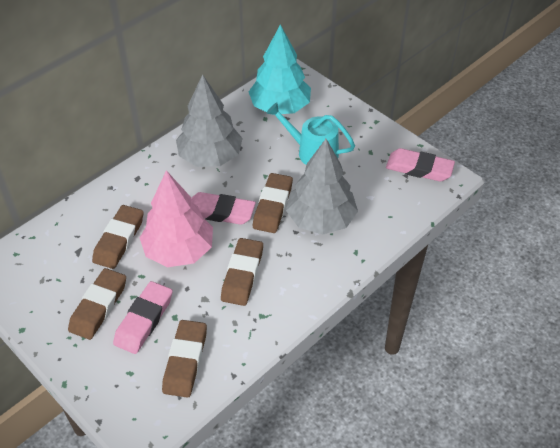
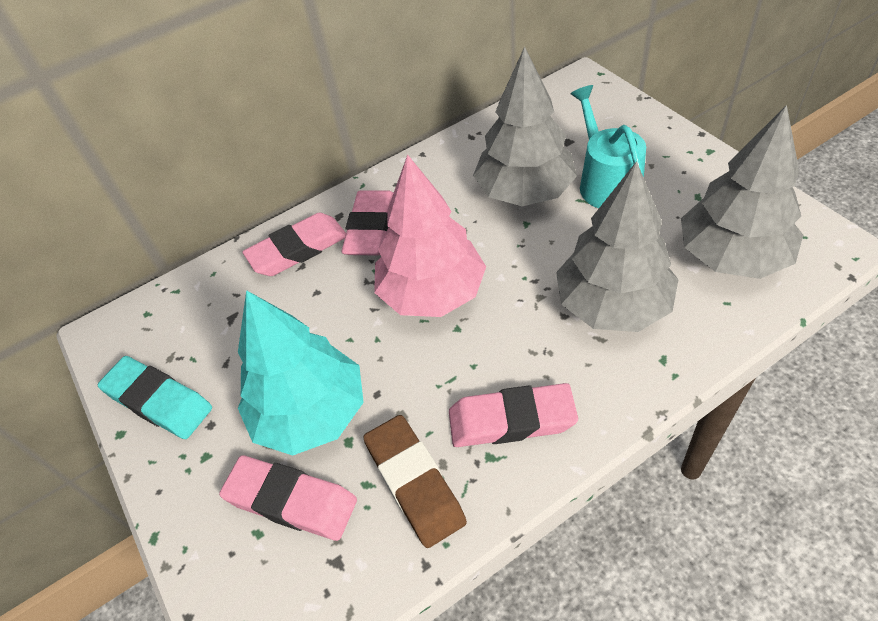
brown eraser: 5 -> 1
grey tree: 2 -> 3
pink eraser: 3 -> 4
turquoise eraser: 0 -> 1

